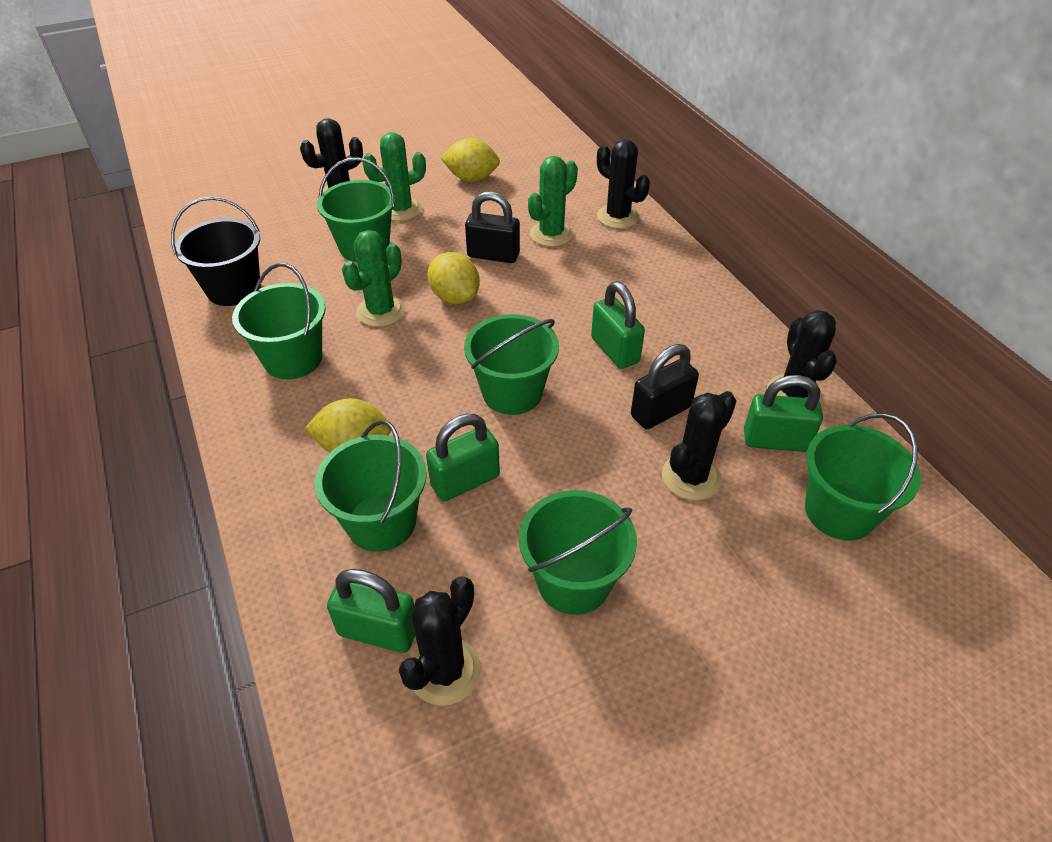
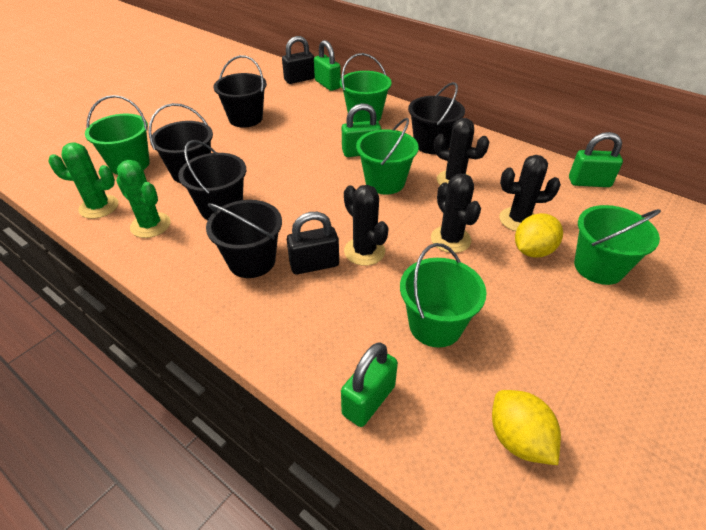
black bucket: 1 -> 5
black cactus: 5 -> 4
green bucket: 6 -> 5
green cactus: 3 -> 2
yellow lemon: 3 -> 2

